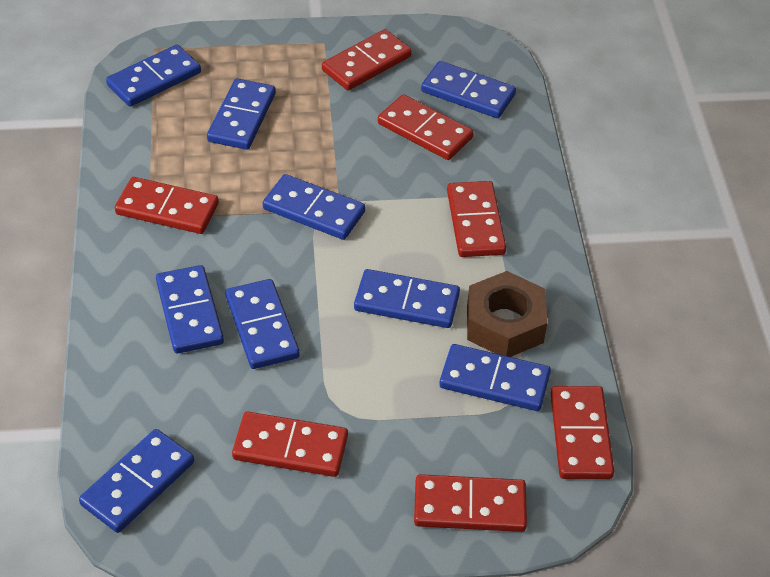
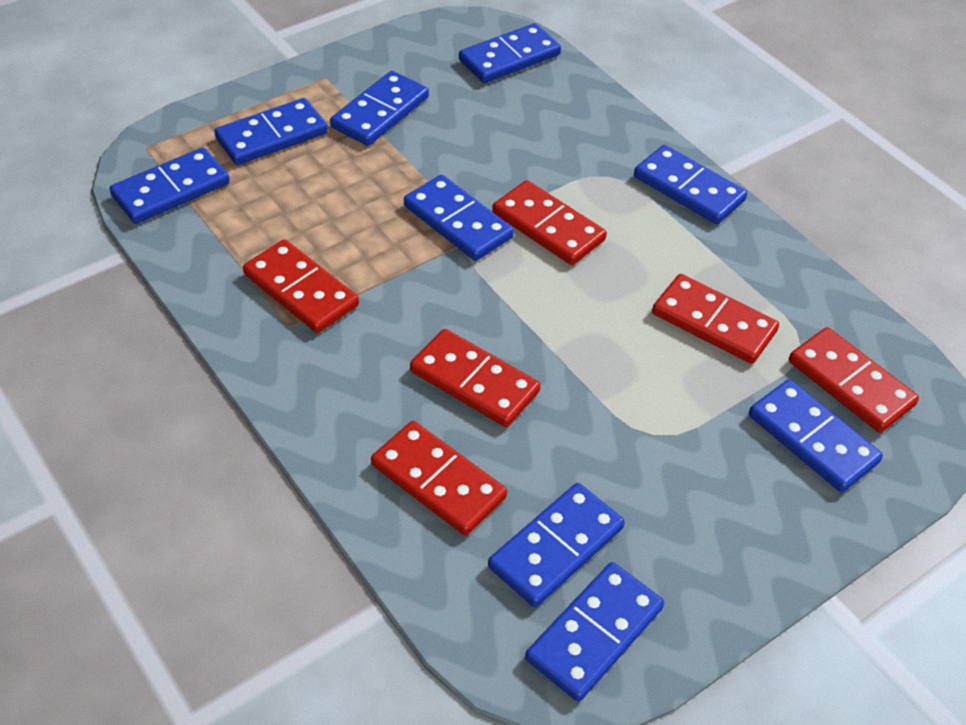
brown nut: 1 -> 0
red domino: 7 -> 6

